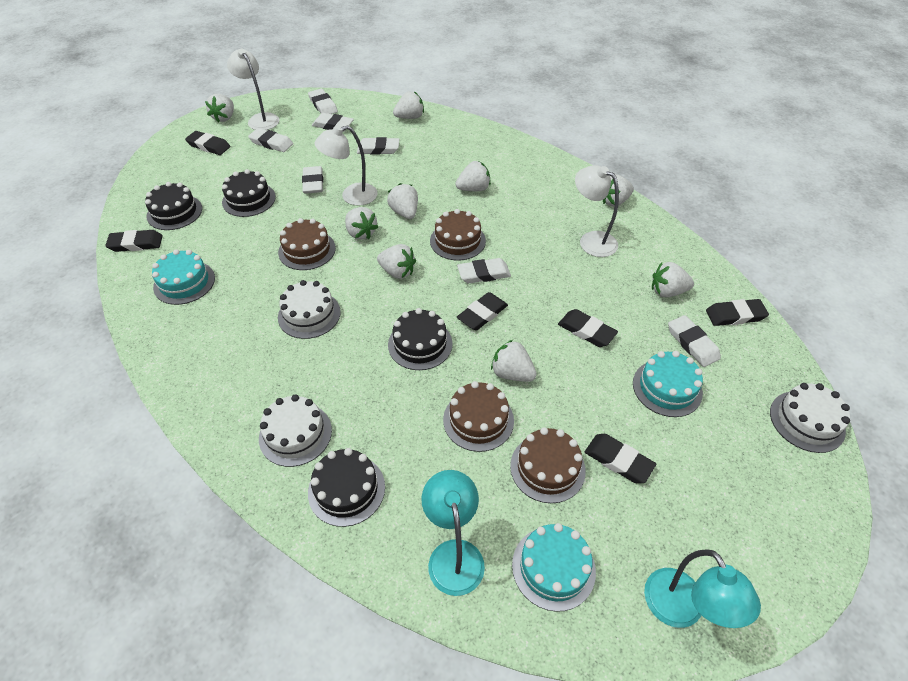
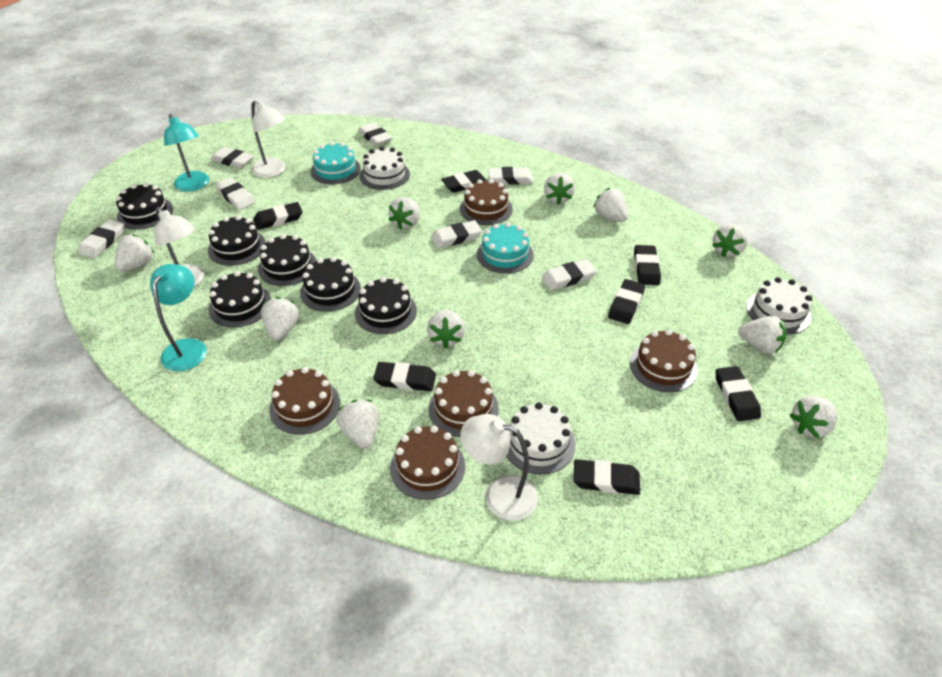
black cake: 4 -> 6
black eraser: 6 -> 7
brown cake: 4 -> 5
turquoise cake: 3 -> 2
white strawberry: 9 -> 10

